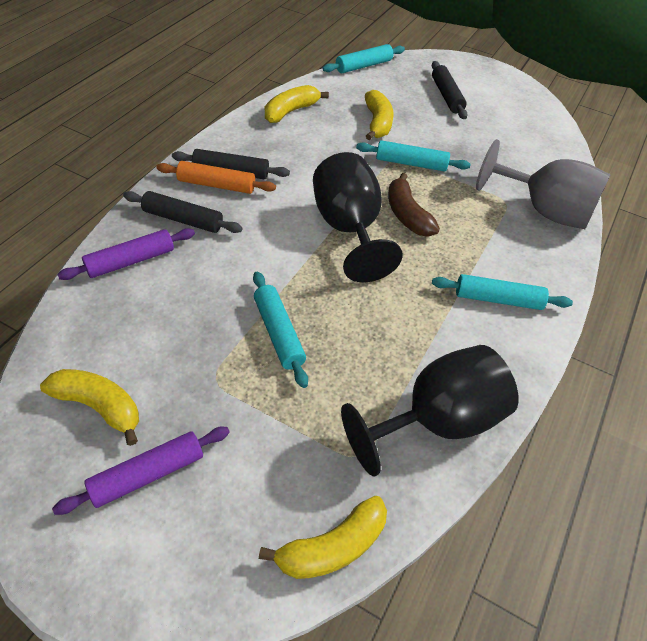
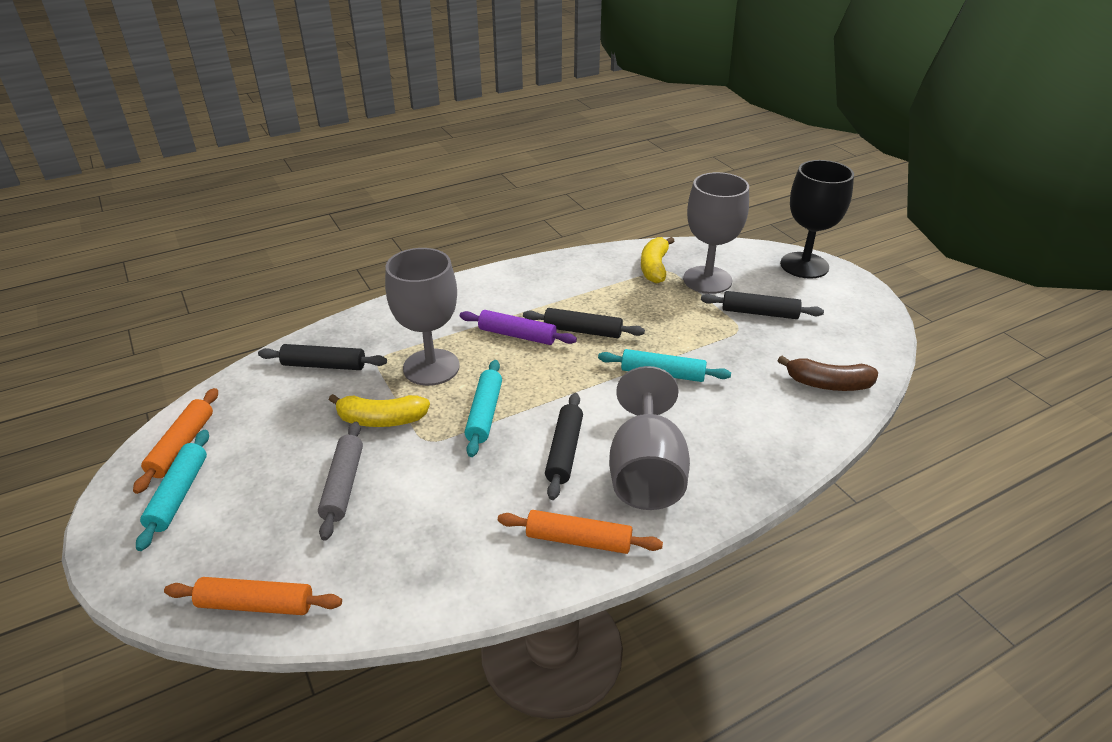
black goblet: 2 -> 1
black rolling pin: 3 -> 4
grey goblet: 1 -> 3
grey rolling pin: 0 -> 1
orange rolling pin: 1 -> 3
purple rolling pin: 2 -> 1
turquoise rolling pin: 4 -> 3
yellow banana: 4 -> 2

